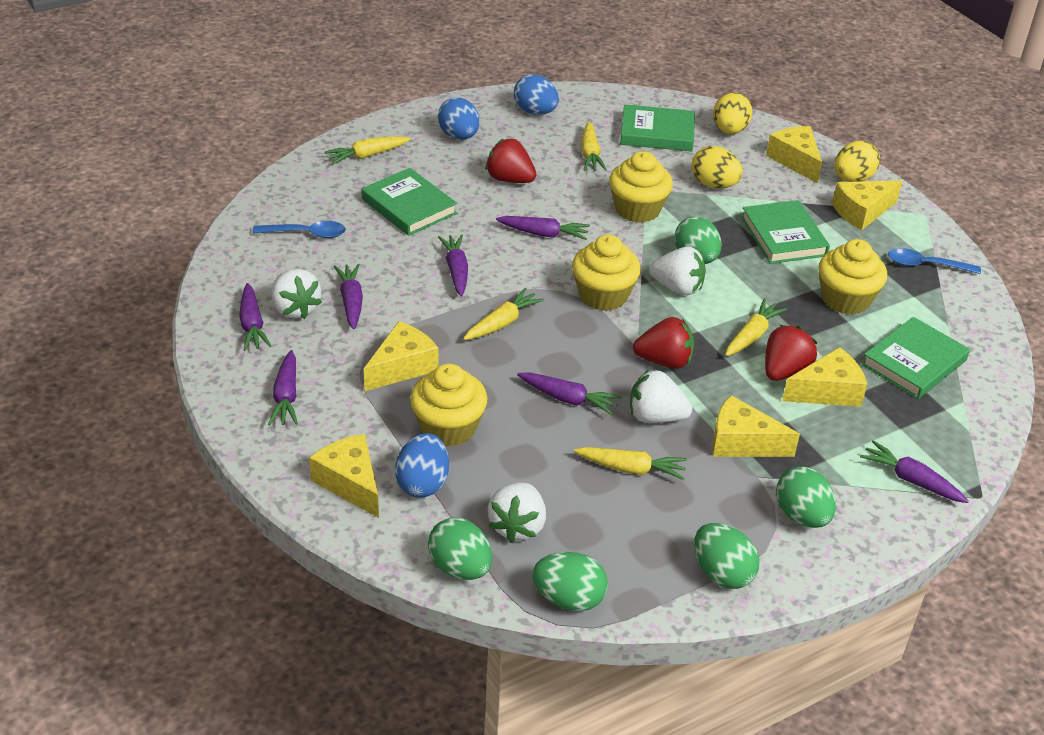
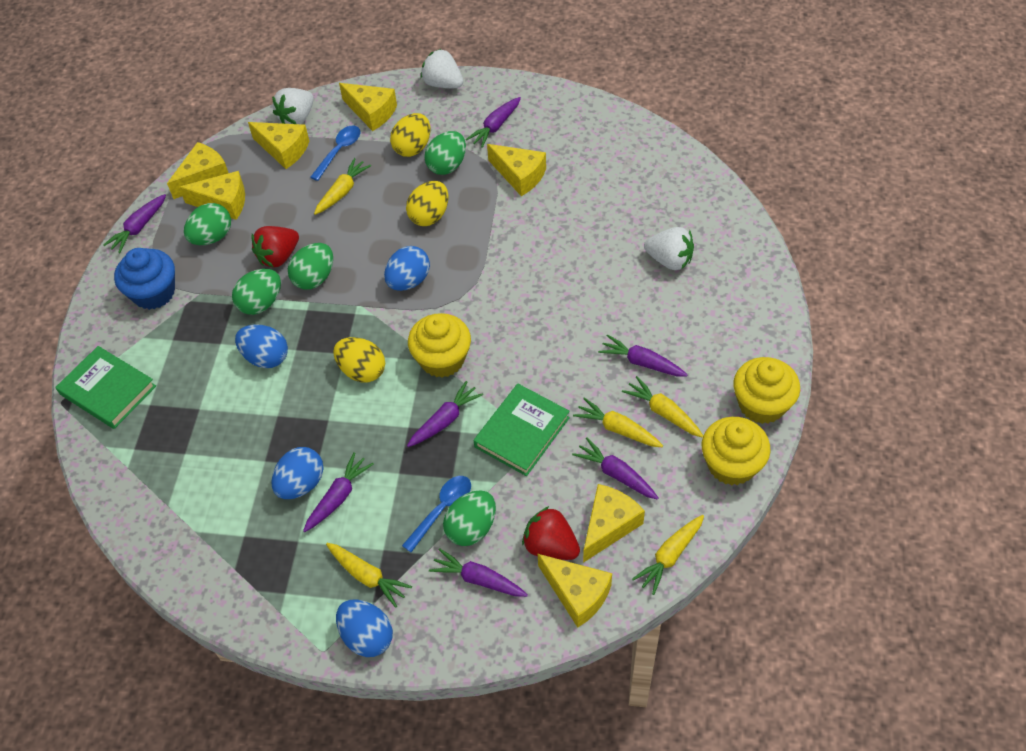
blue cupcake: 0 -> 1
blue egg: 3 -> 4
green book: 4 -> 2
red strawberry: 3 -> 2
white strawberry: 4 -> 3
yellow cheese: 6 -> 7
yellow cupcake: 4 -> 3

